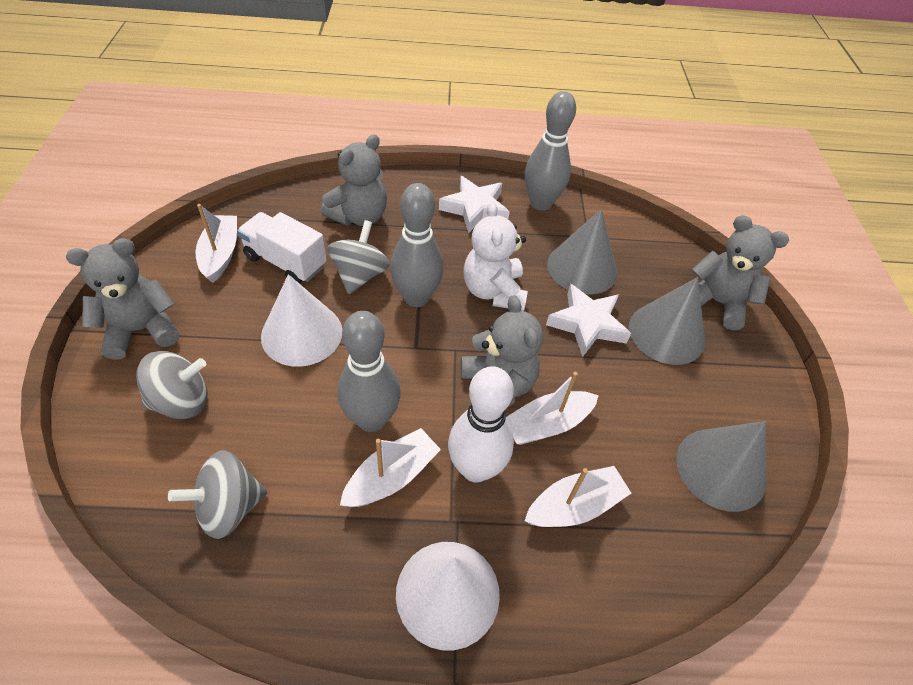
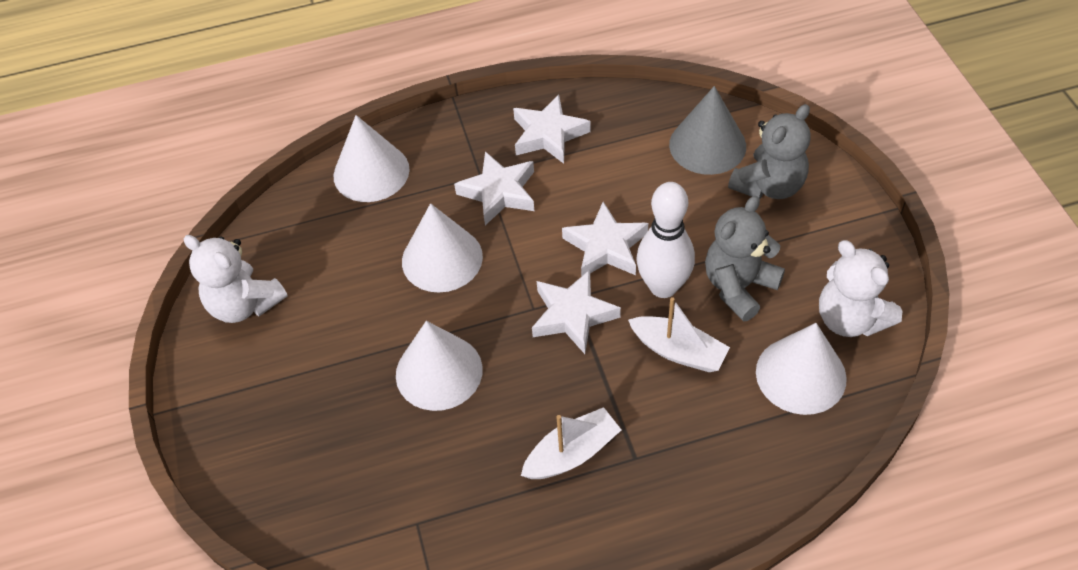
grey bowling pin: 3 -> 0
grey cone: 3 -> 1
grey spinning top: 3 -> 0
grey teddy bear: 4 -> 2
white boat: 4 -> 2
white cone: 2 -> 4
white star: 2 -> 4
white teddy bear: 1 -> 2
white truck: 1 -> 0

